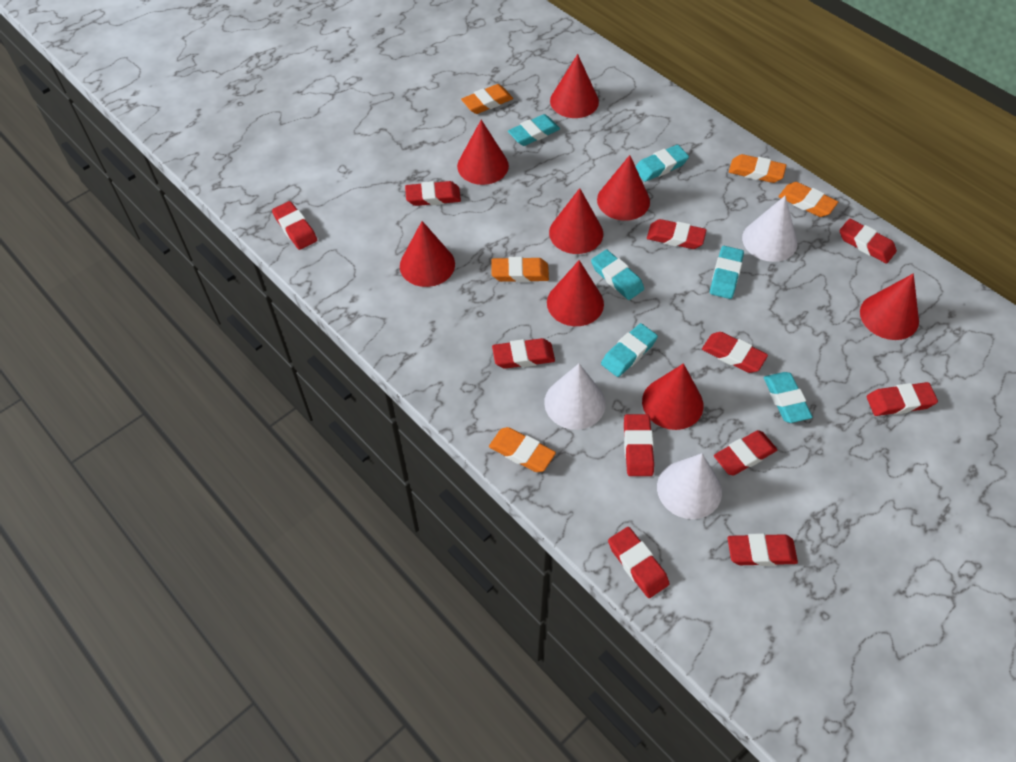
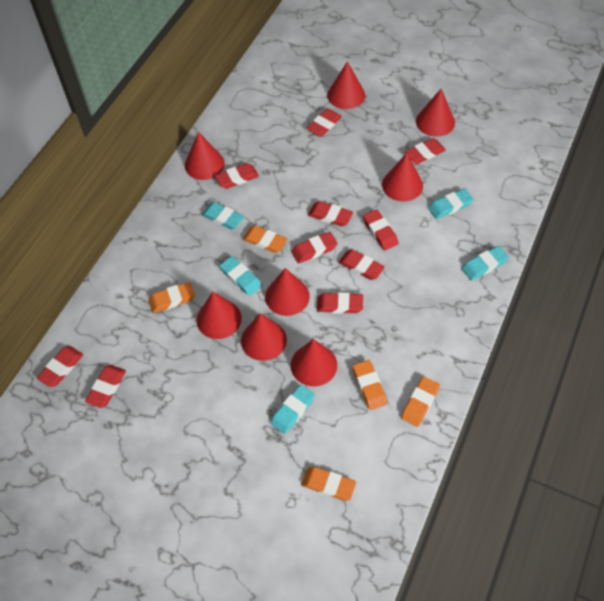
red eraser: 11 -> 10
turquoise eraser: 6 -> 5
white cone: 3 -> 0

